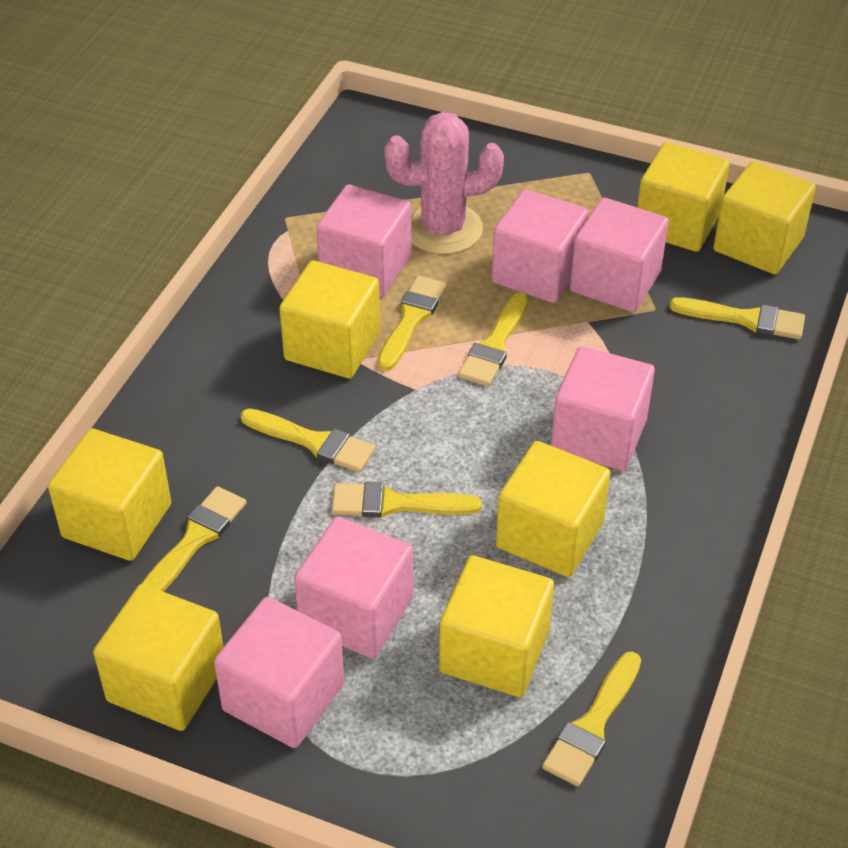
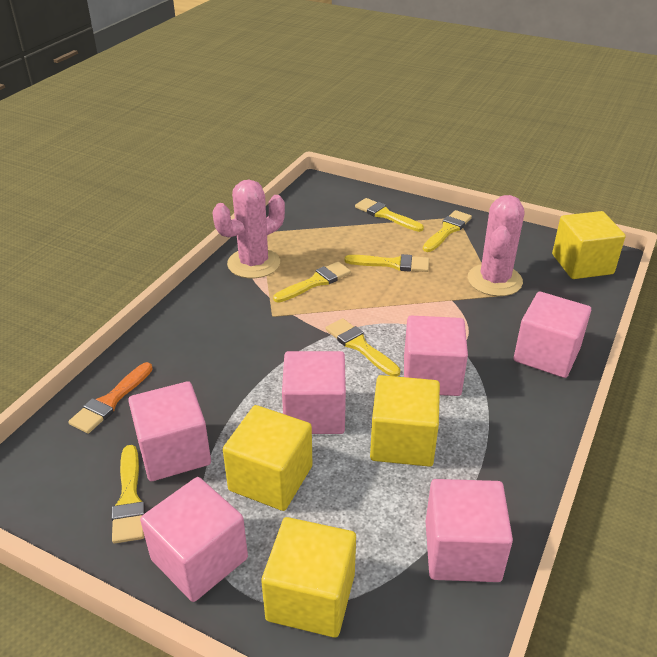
orange brush: 0 -> 1
pink cactus: 1 -> 2
yellow brush: 7 -> 6
yellow cube: 7 -> 4

